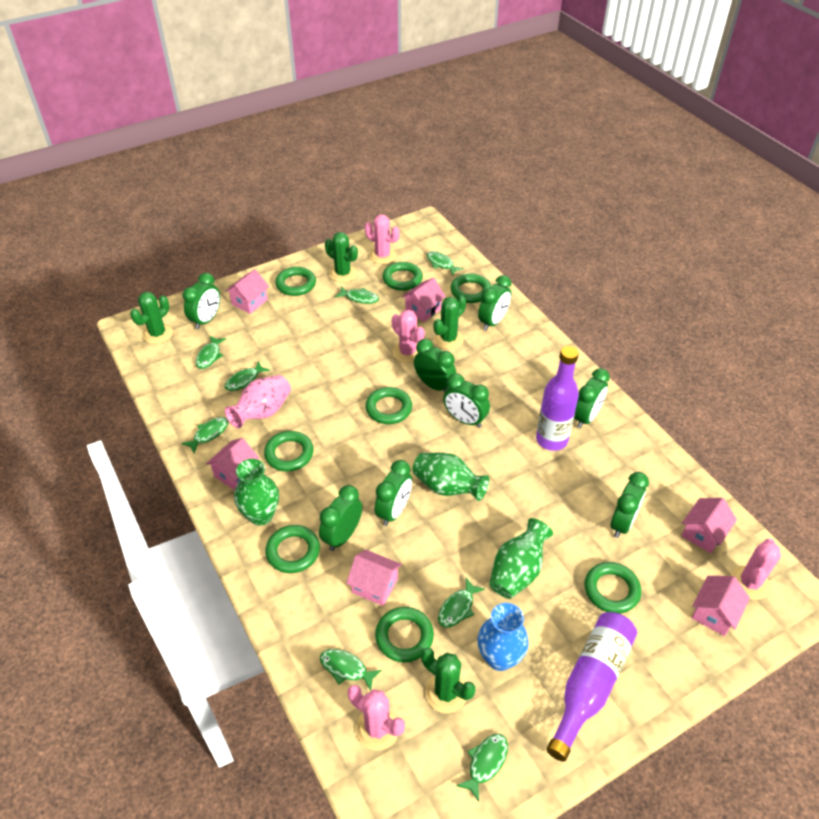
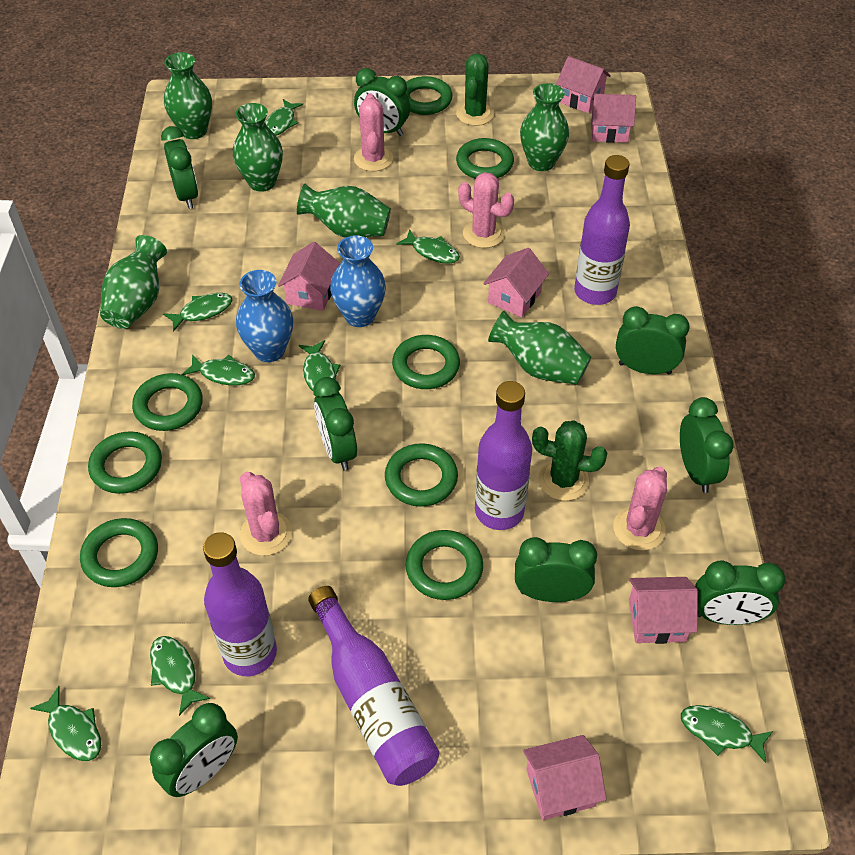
blue vase: 1 -> 2
green cactus: 4 -> 2
green vase: 3 -> 6
pink vase: 1 -> 0
purple bottle: 2 -> 4

